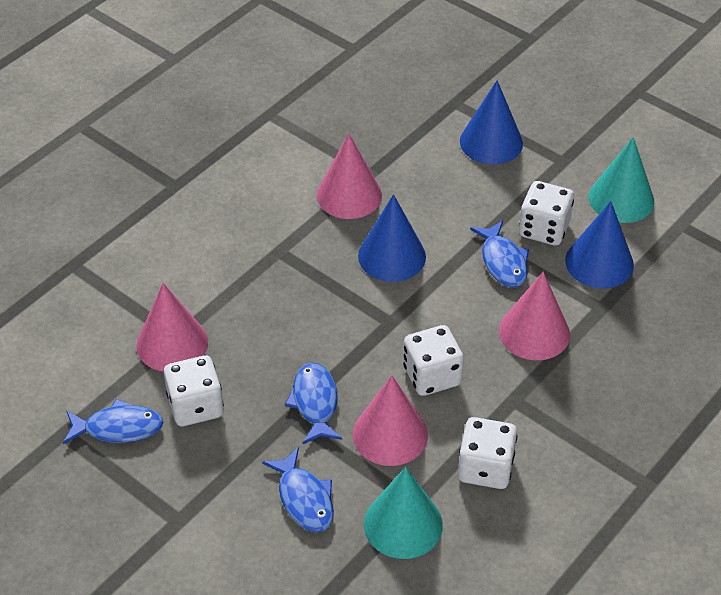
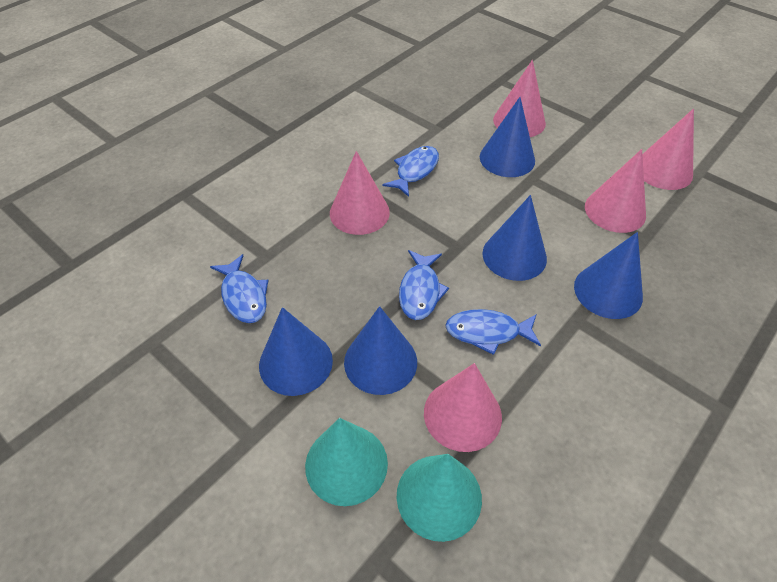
blue cone: 3 -> 5
pink cone: 4 -> 5
white dice: 4 -> 0

